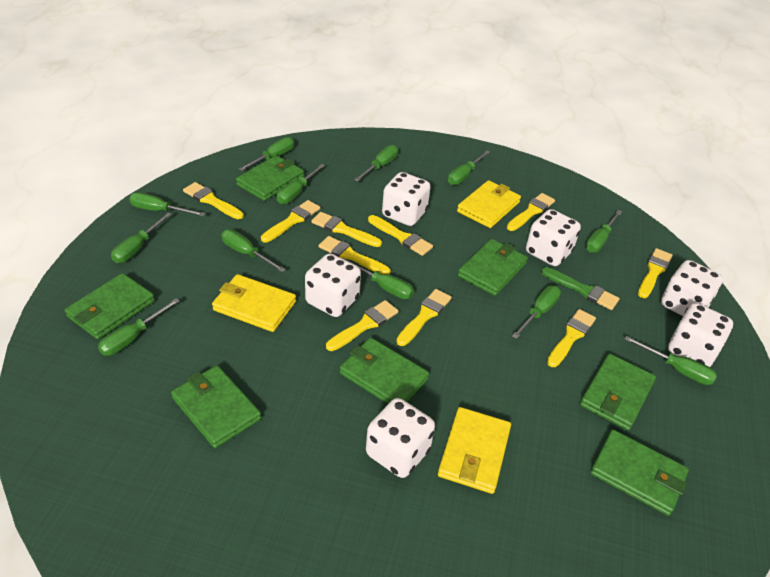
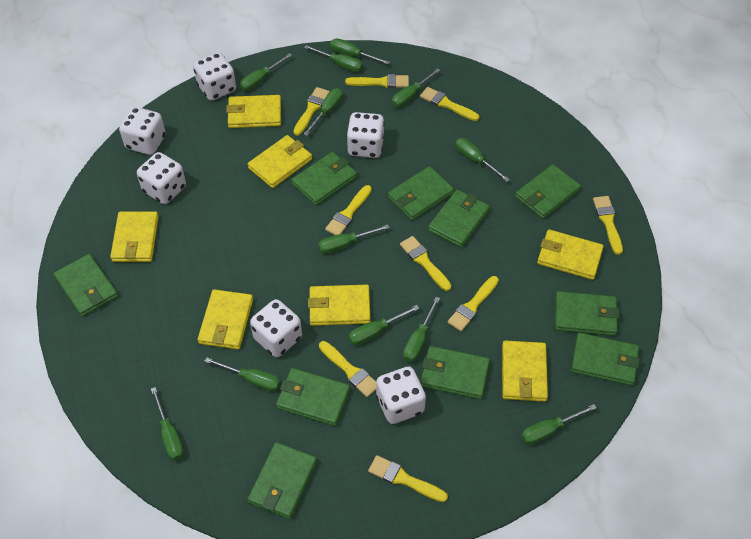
green brush: 1 -> 0
green wallet: 7 -> 10
yellow brush: 10 -> 9
yellow wallet: 3 -> 7

